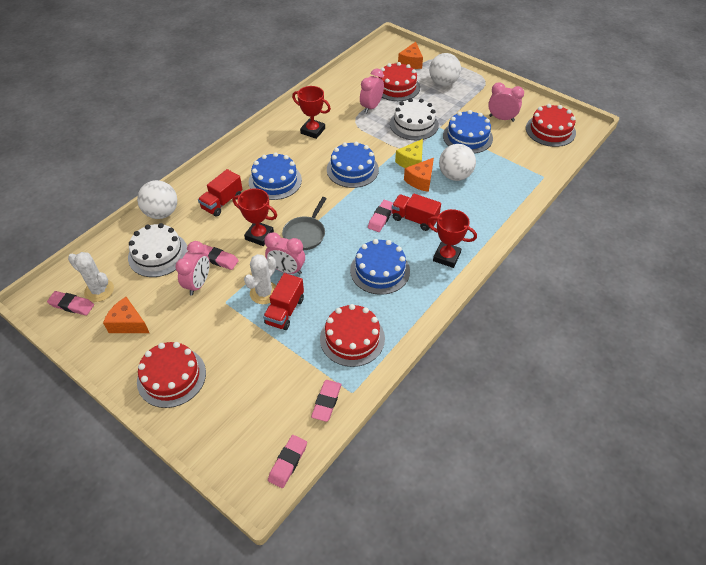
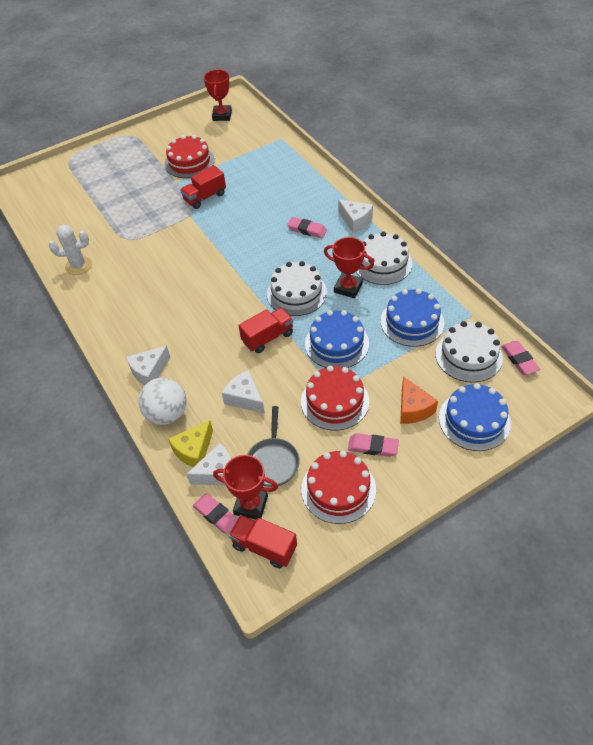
blue cake: 4 -> 3
orange cheese: 3 -> 1
pink clock: 4 -> 0
pink eraser: 5 -> 4
red cake: 4 -> 3
white ball: 3 -> 1
white cactus: 2 -> 1
white cake: 2 -> 3
white cheese: 0 -> 4

